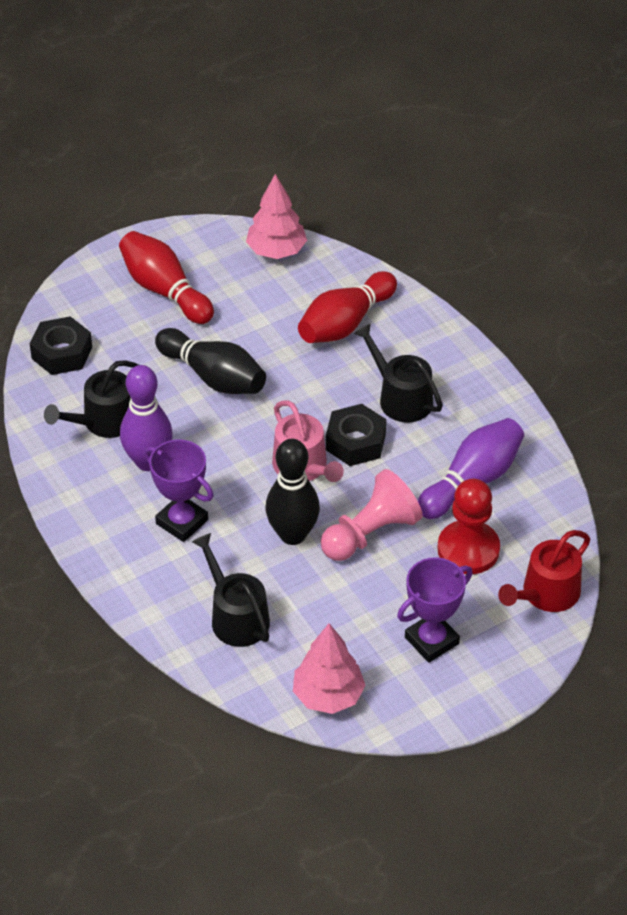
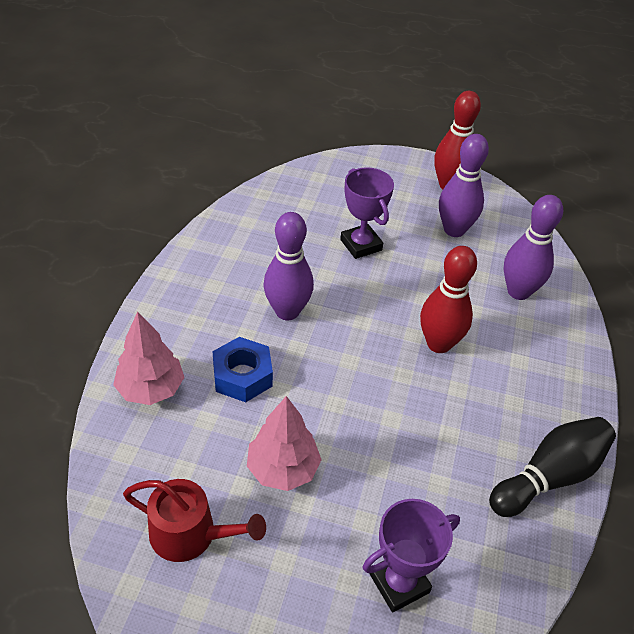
black bowling pin: 2 -> 1
black nut: 2 -> 0
black watering can: 3 -> 0
blue nut: 0 -> 1
pink pawn: 1 -> 0
pink watering can: 1 -> 0
purple bowling pin: 2 -> 3
red pawn: 1 -> 0

